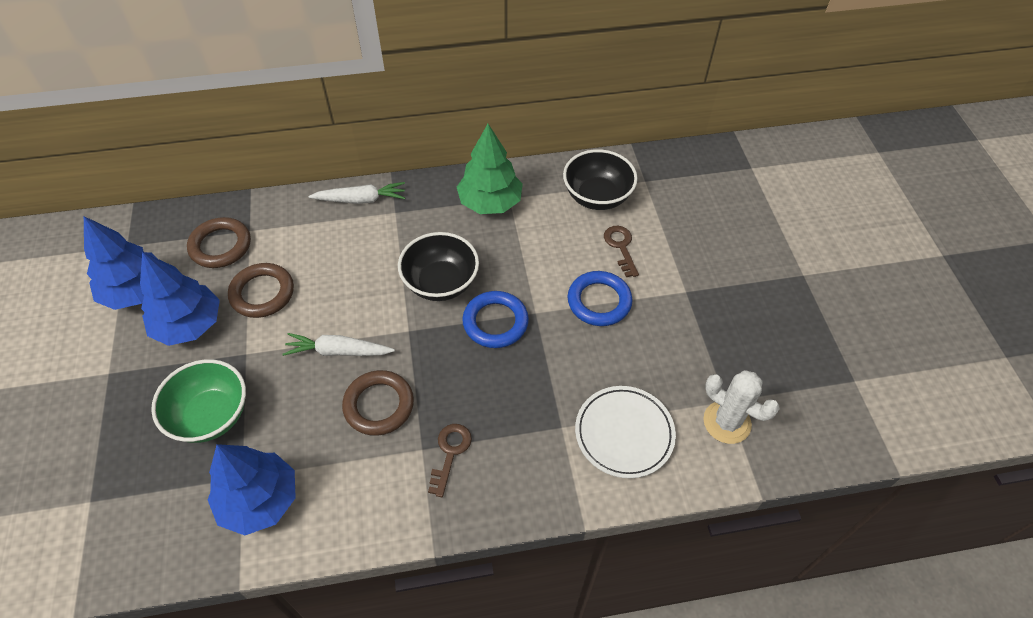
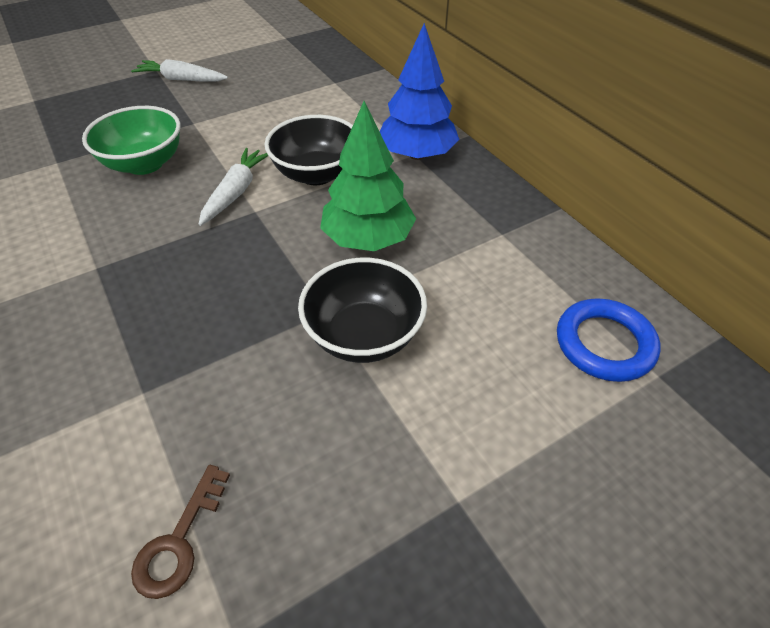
blue ring: 2 -> 1
blue tree: 3 -> 1
brown key: 2 -> 1
brown ring: 3 -> 0
white cactus: 1 -> 0
white plate: 1 -> 0

